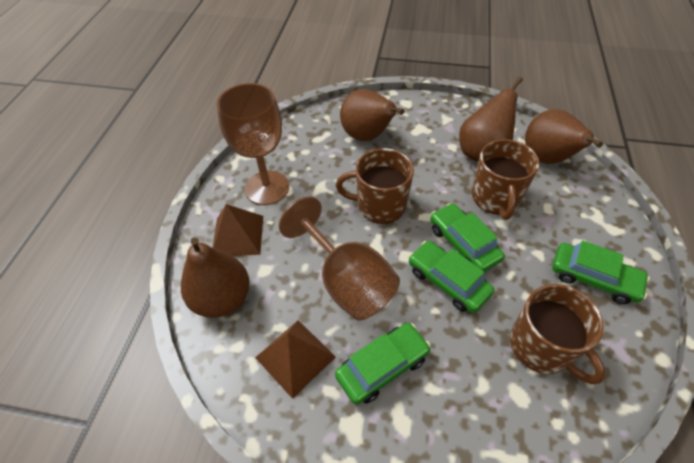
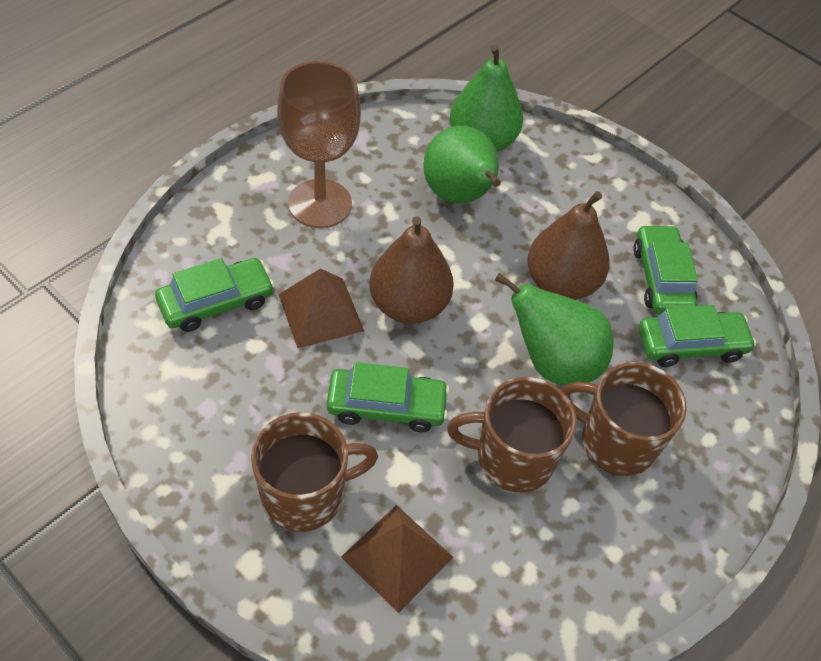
brown goblet: 2 -> 1
brown pear: 4 -> 2
green pear: 0 -> 3

